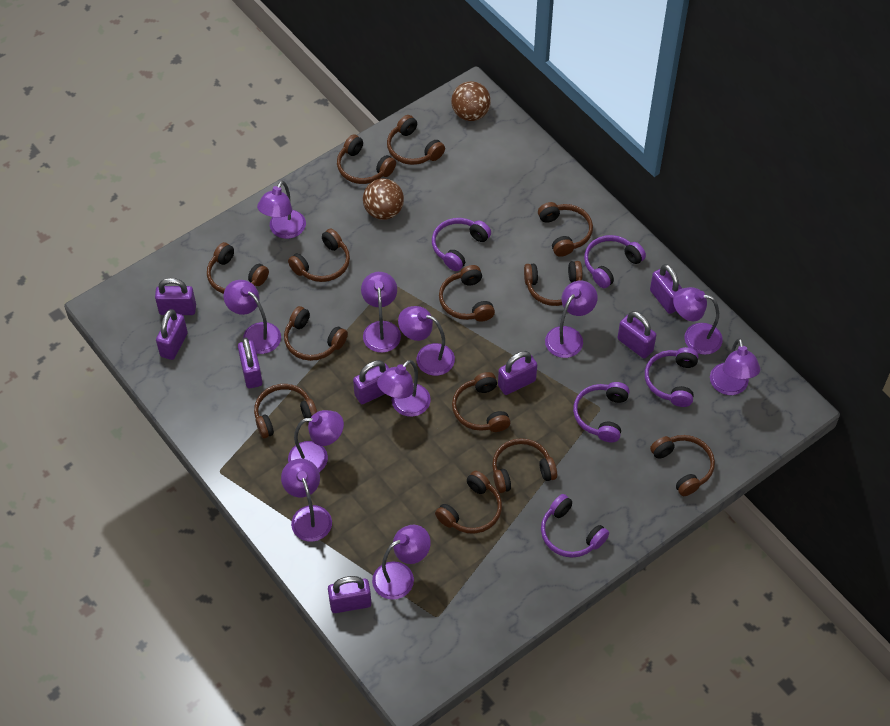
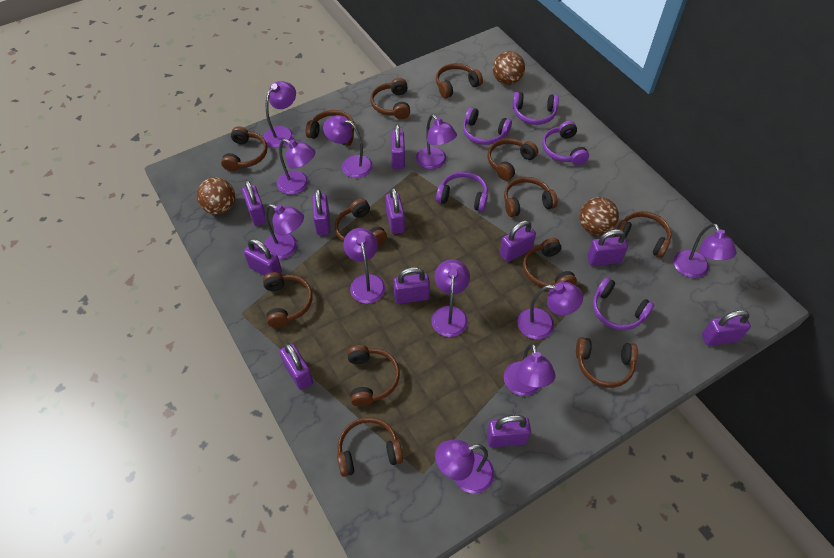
brown ball: 2 -> 3
purple padlock: 8 -> 11

